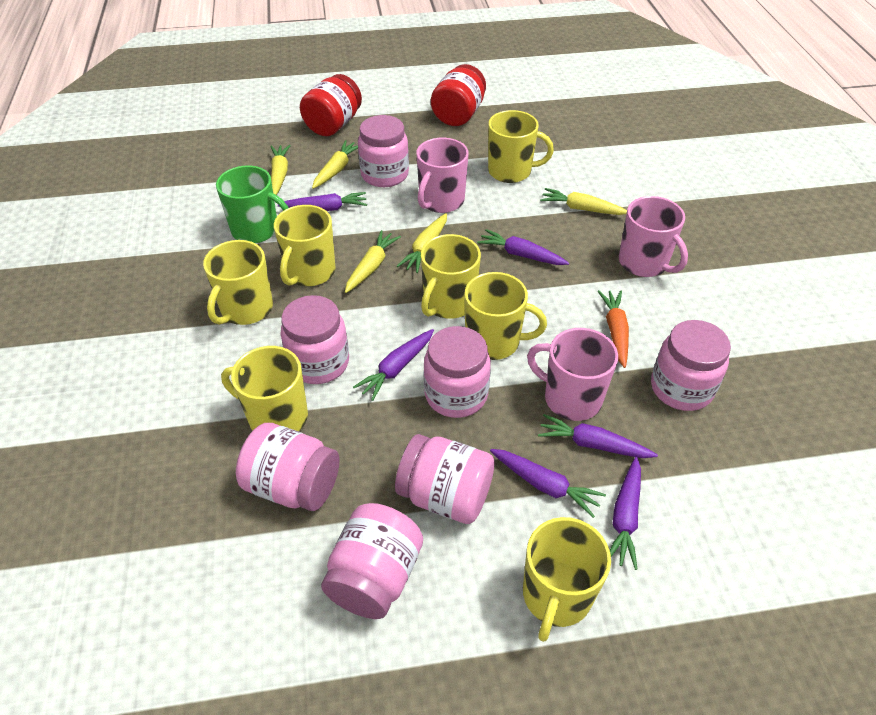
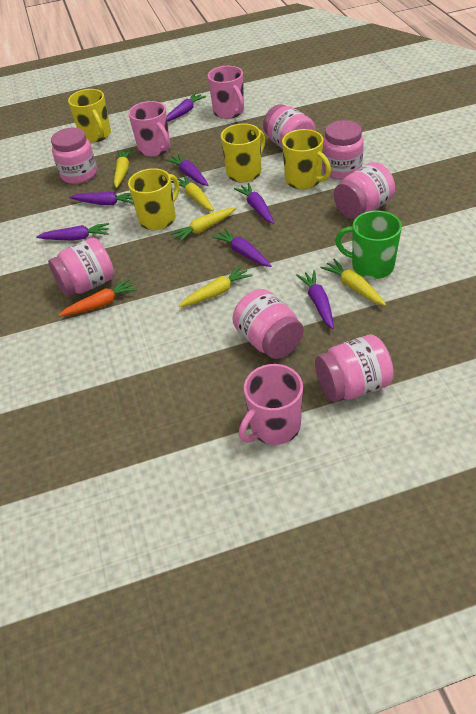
purple carrot: 6 -> 7
red jar: 2 -> 0
yellow mug: 7 -> 4

